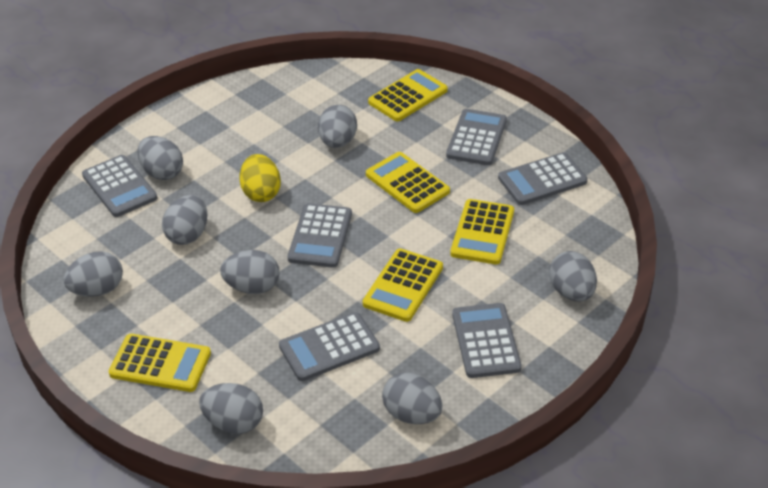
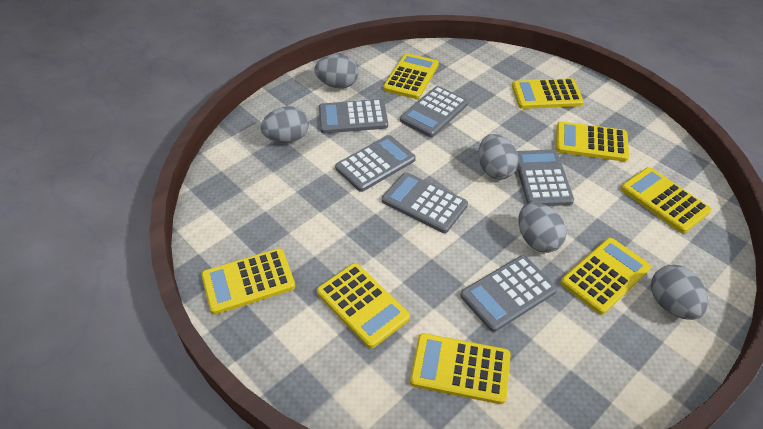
grey egg: 8 -> 5
yellow calculator: 5 -> 8
yellow egg: 1 -> 0

